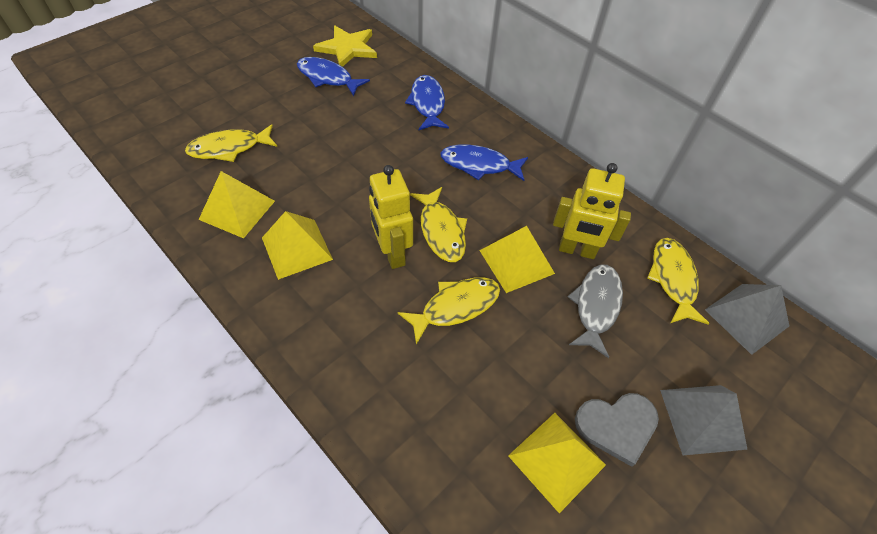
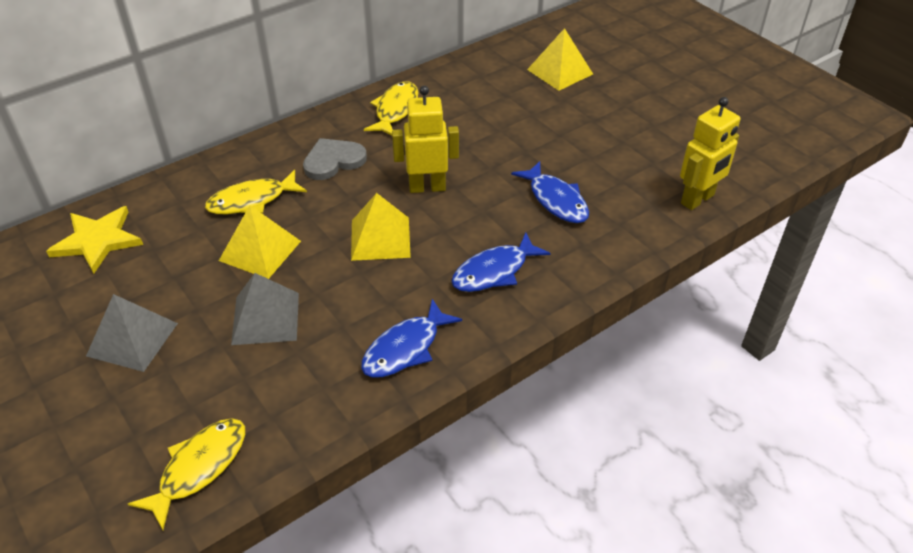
grey fish: 1 -> 0
yellow fish: 4 -> 3
yellow pyramid: 4 -> 3

